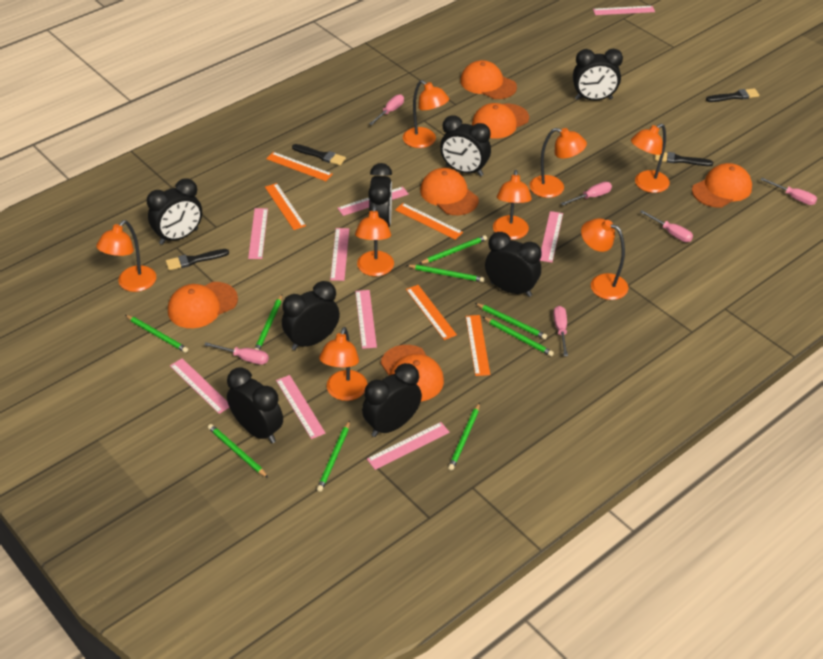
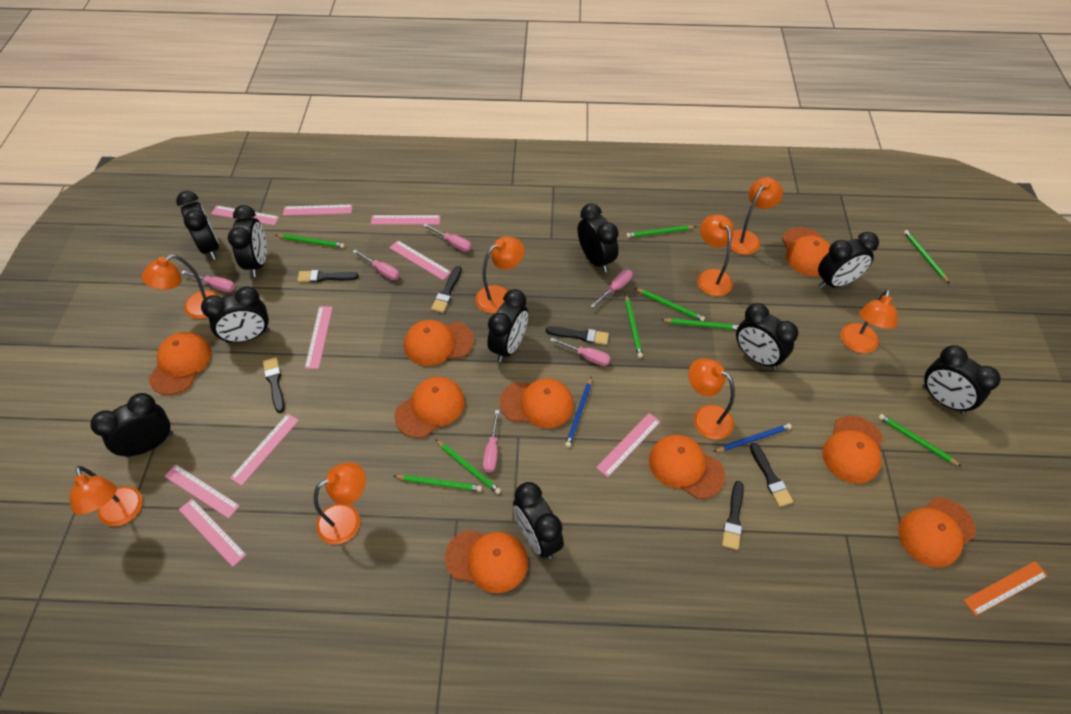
black brush: 4 -> 6
black clock: 8 -> 10
blue pencil: 0 -> 2
orange cap: 6 -> 9
orange ruler: 5 -> 1

